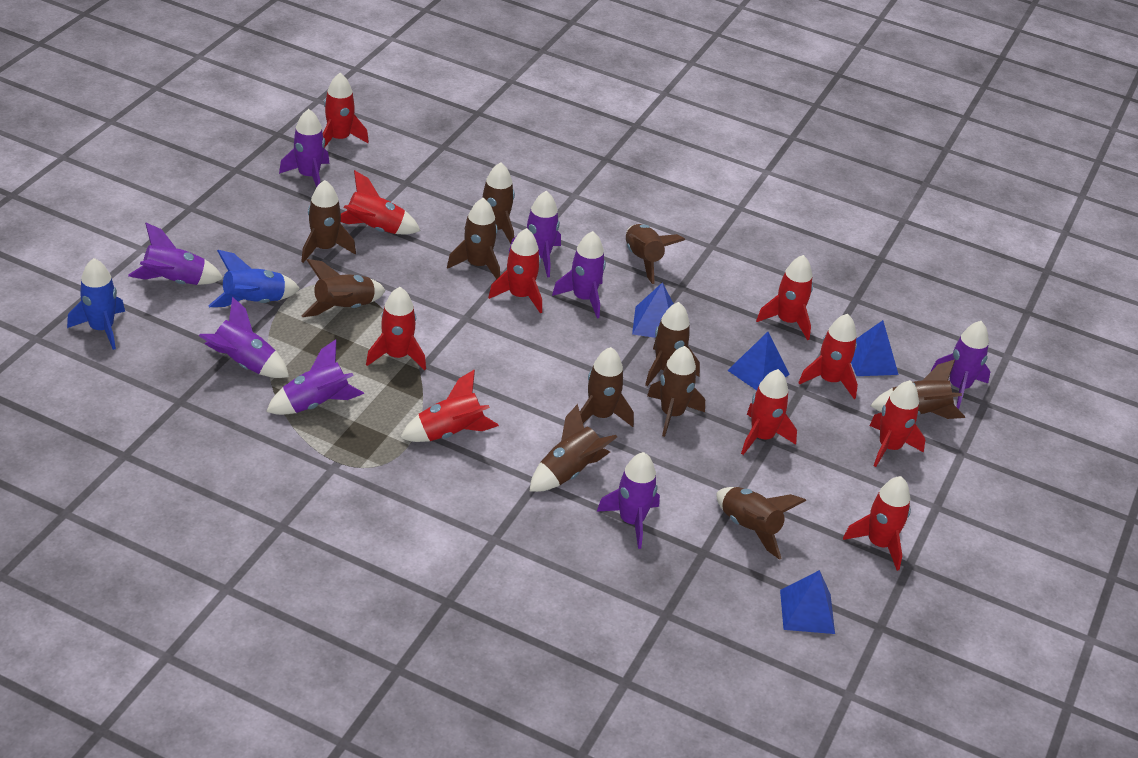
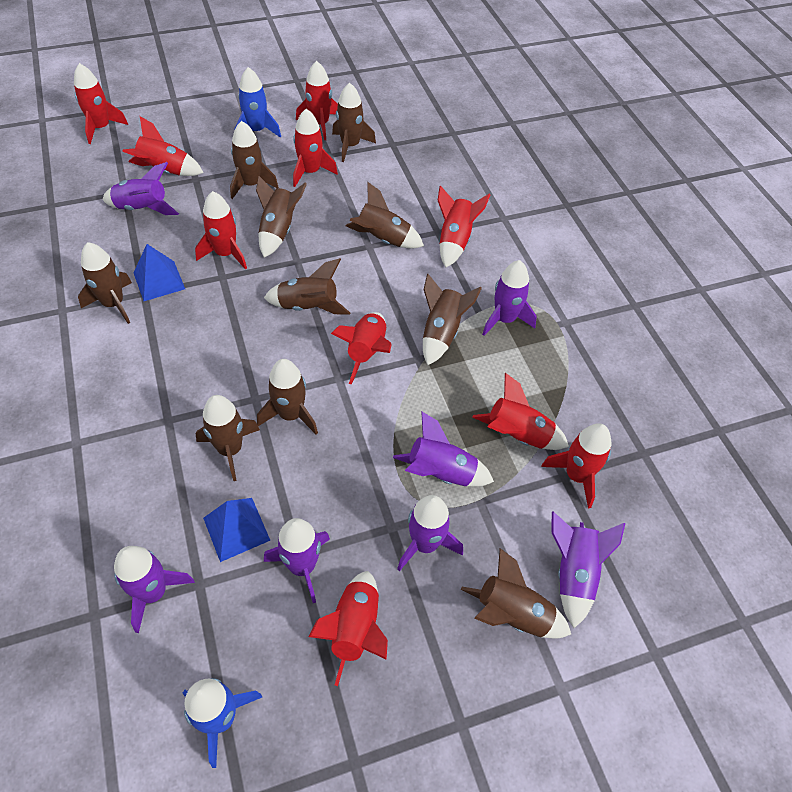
blue pyramid: 4 -> 2
brown rocket: 11 -> 10
purple rocket: 8 -> 7

